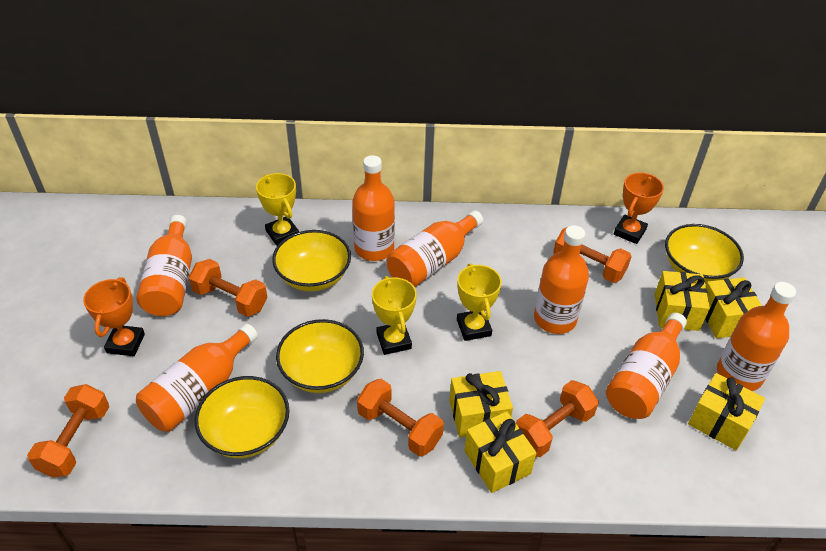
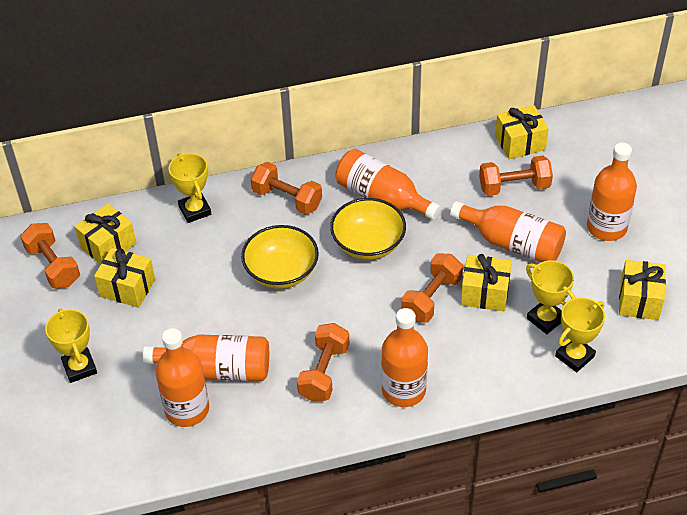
orange bottle: 7 -> 6
orange trophy: 2 -> 0
yellow bowl: 4 -> 2
yellow trophy: 3 -> 4

